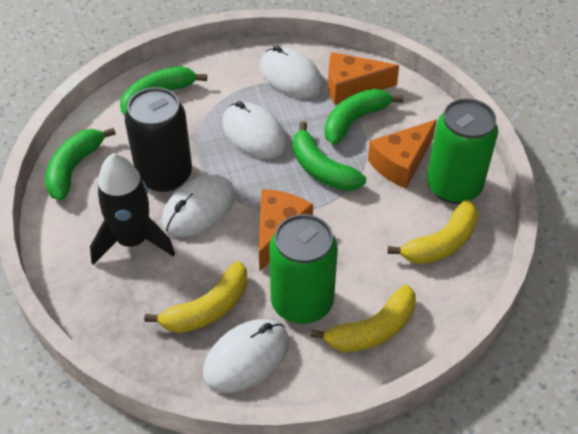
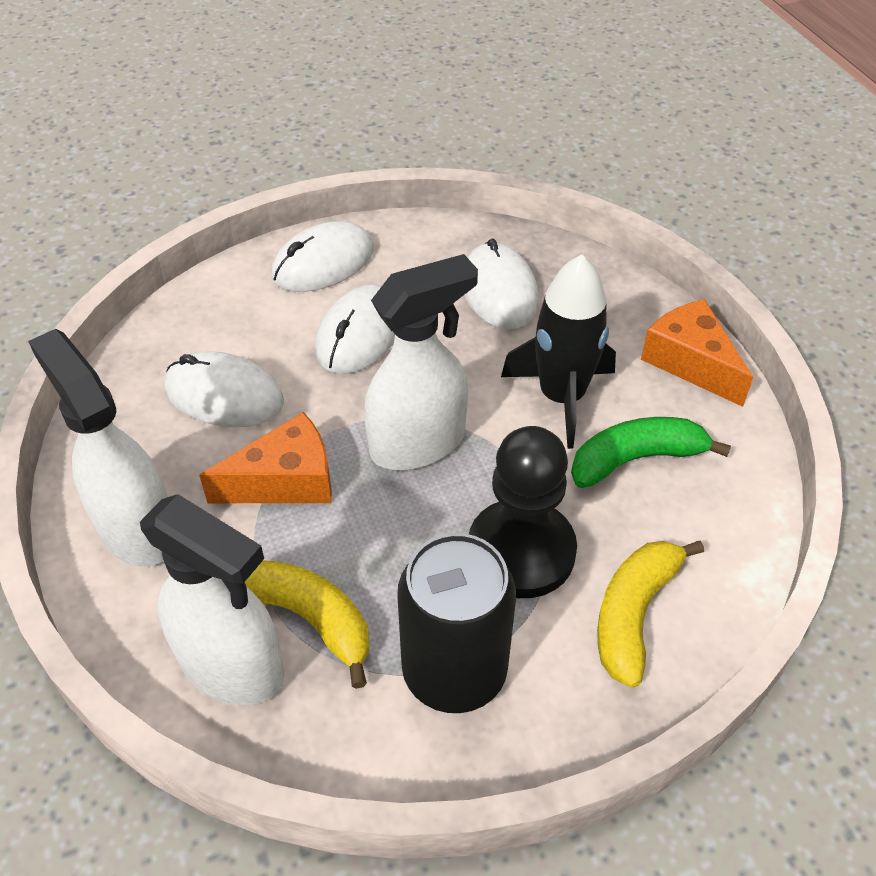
black pawn: 0 -> 1
green banana: 4 -> 1
green can: 2 -> 0
orange cheese: 3 -> 2
white spray bottle: 0 -> 3
yellow banana: 3 -> 2

